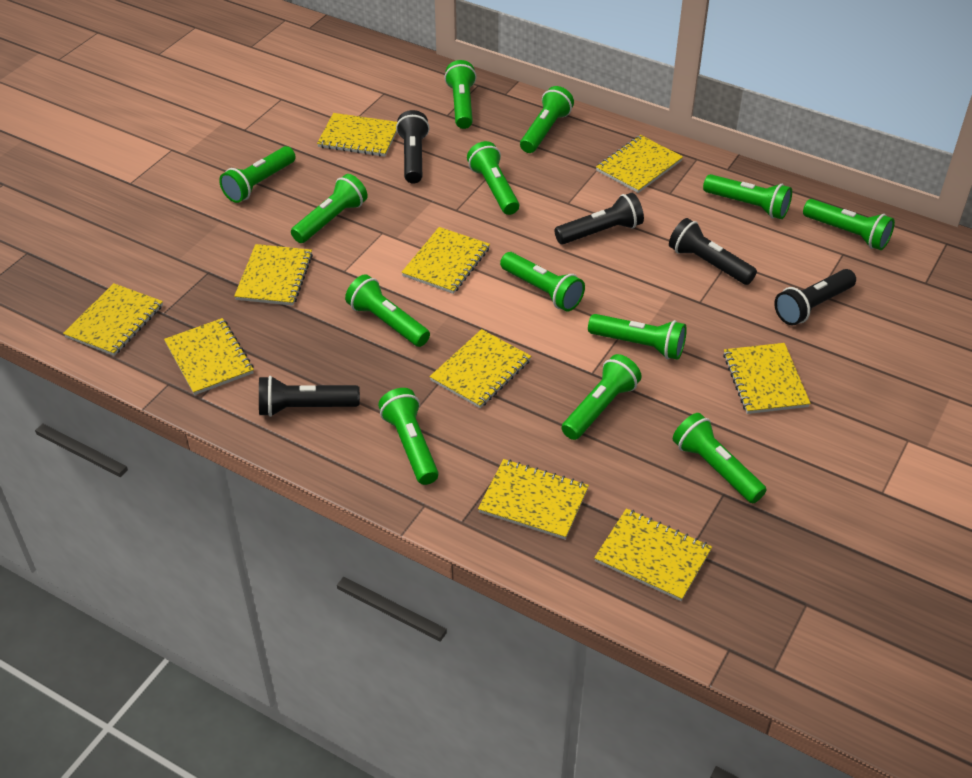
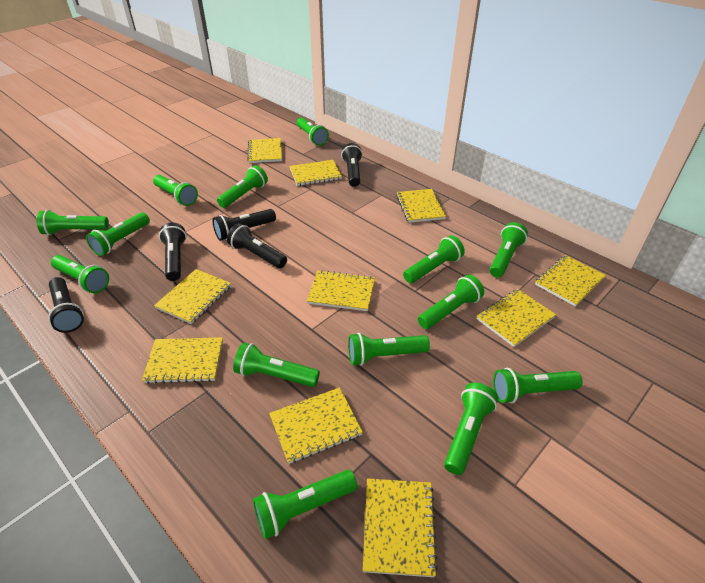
green flashlight: 13 -> 14

